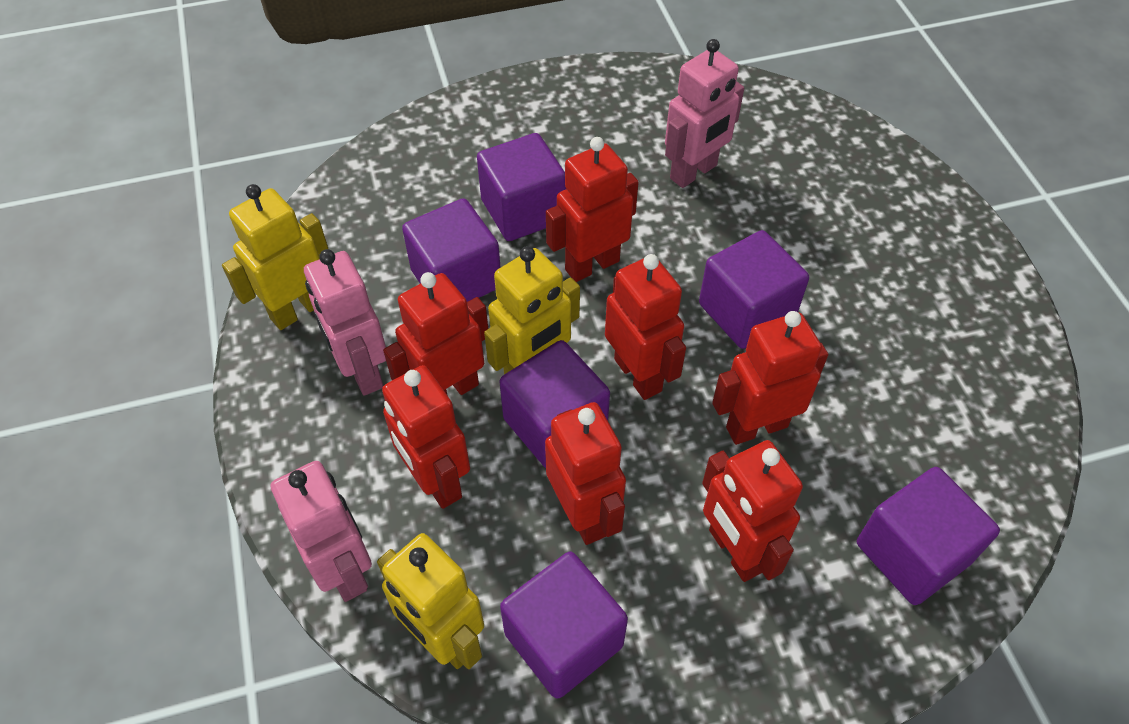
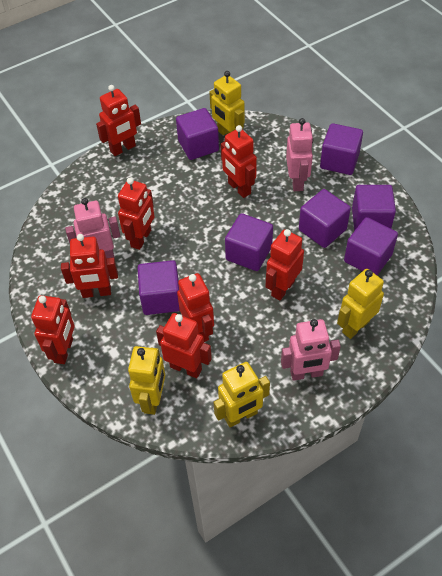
purple cube: 6 -> 7
red robot: 7 -> 8
yellow robot: 3 -> 4

